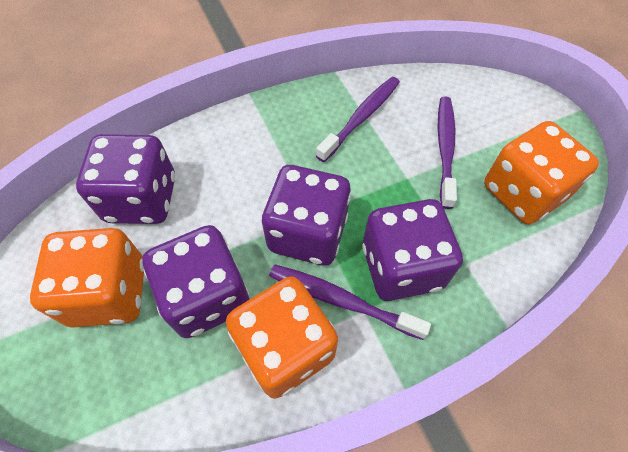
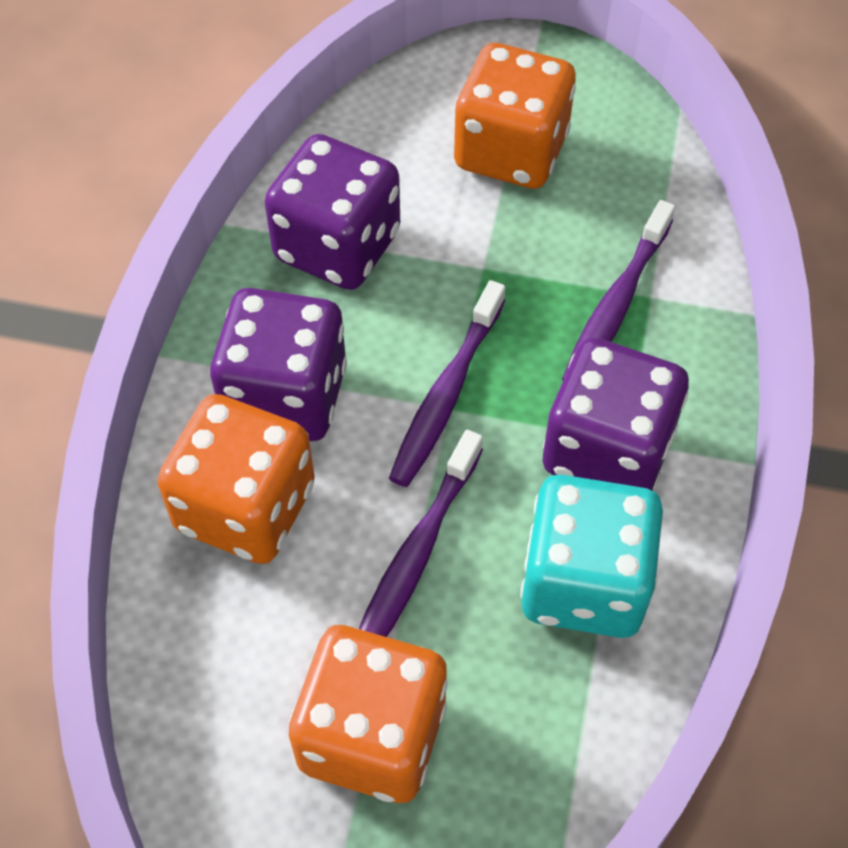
purple dice: 4 -> 3
turquoise dice: 0 -> 1

